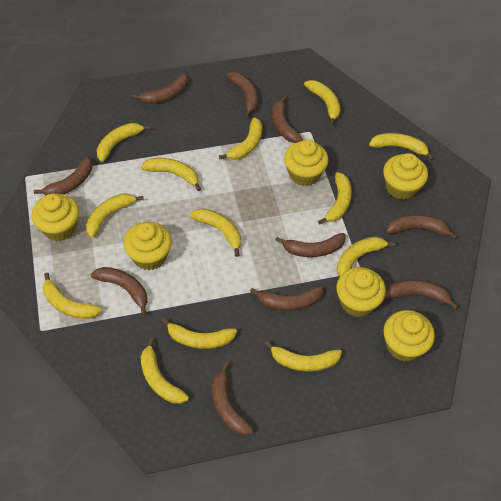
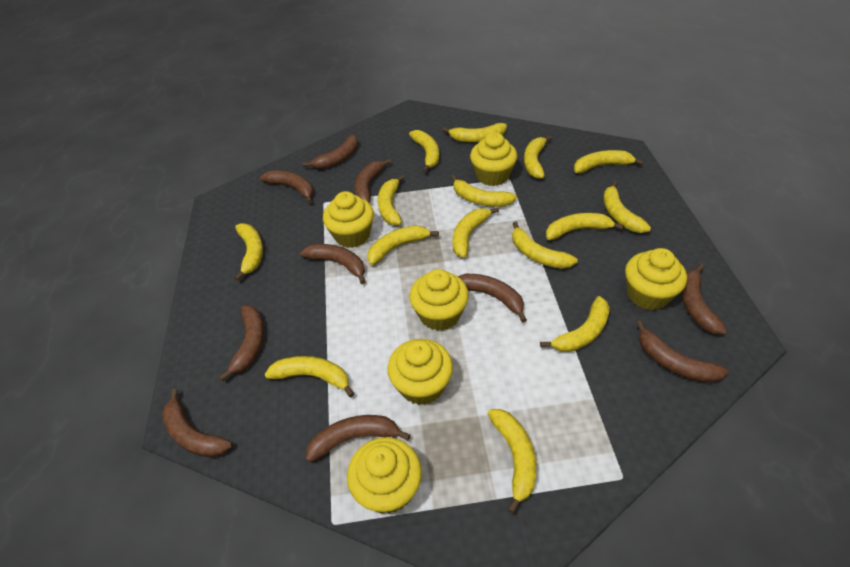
yellow banana: 13 -> 15

